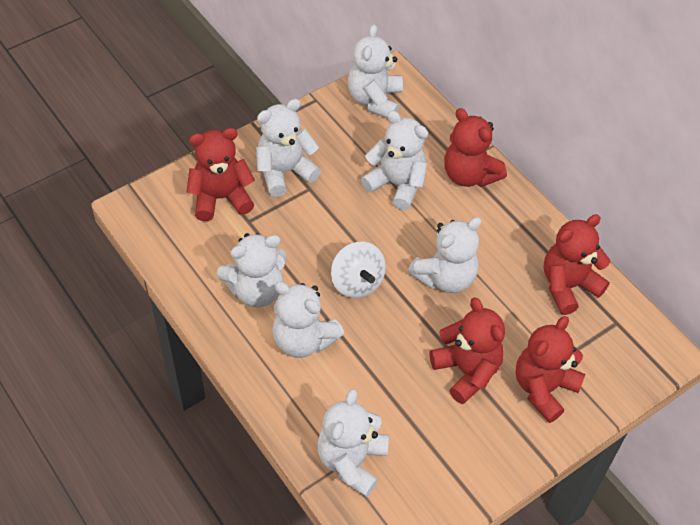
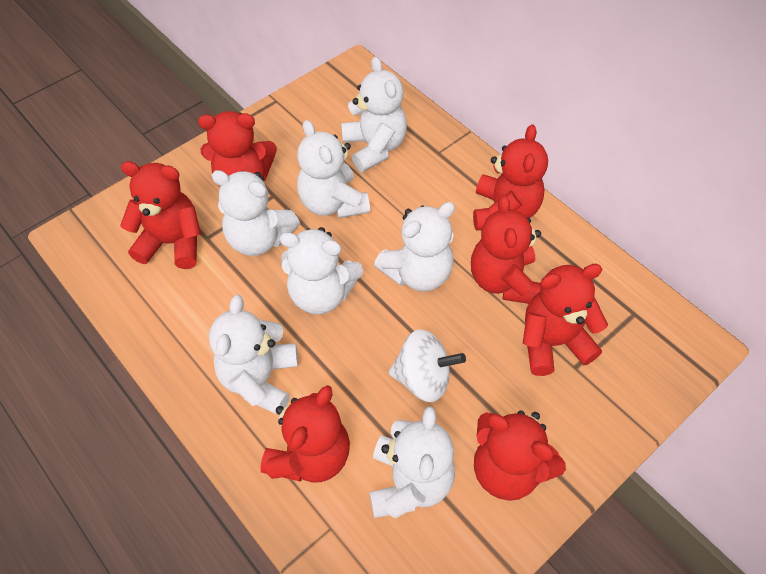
red teddy bear: 5 -> 7

